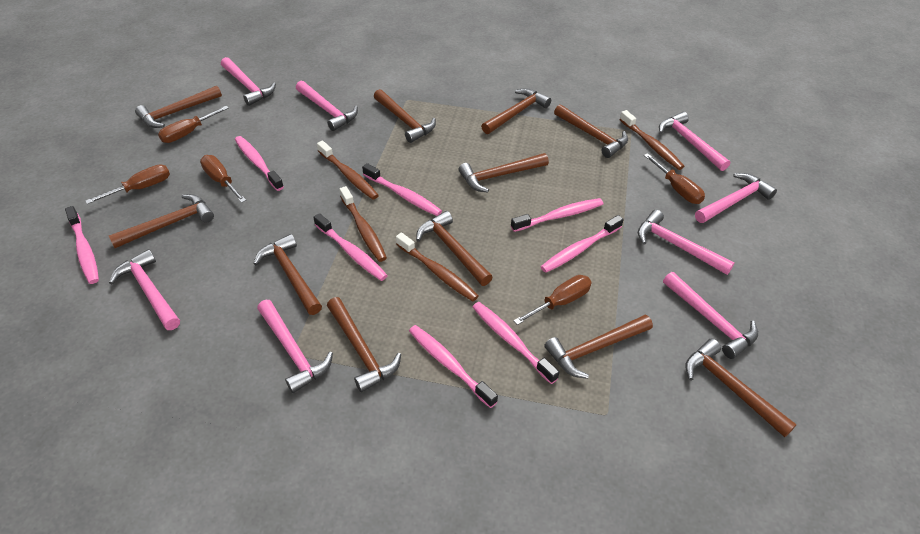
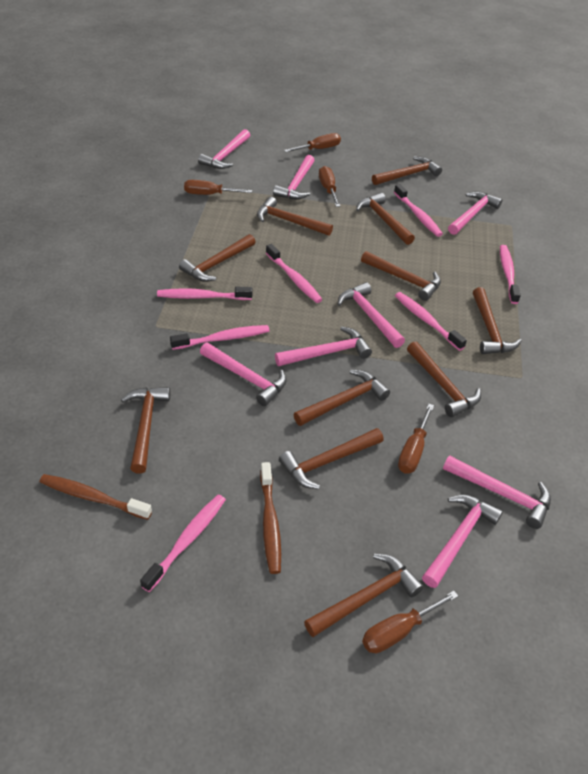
brown toothbrush: 4 -> 2
pink toothbrush: 8 -> 7

